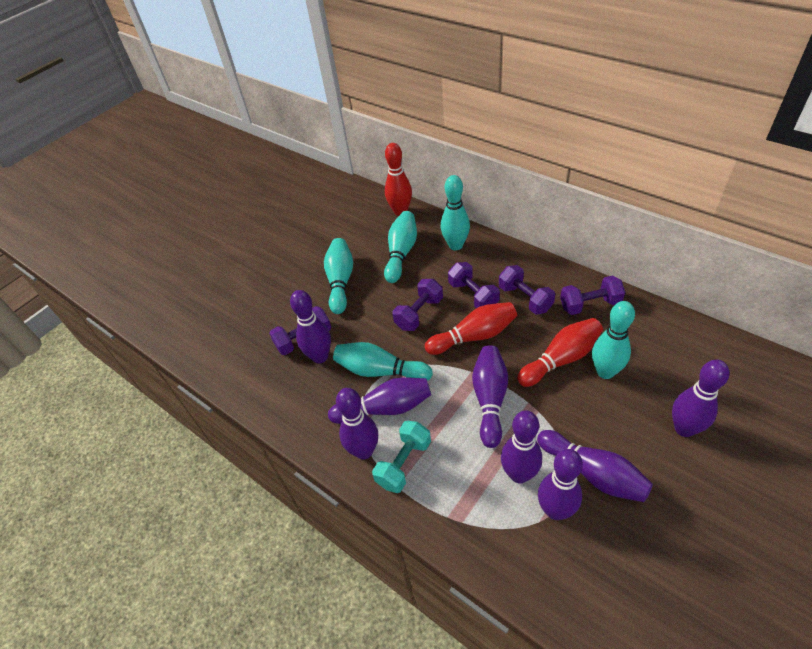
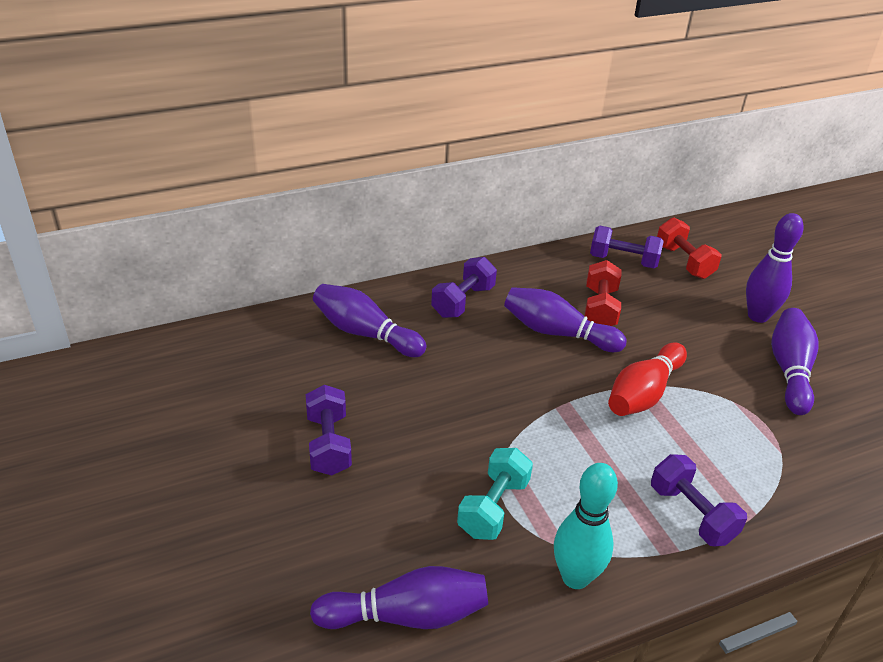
purple bowling pin: 8 -> 5
purple dumbbell: 5 -> 4
red bowling pin: 3 -> 1
red dumbbell: 0 -> 2
turquoise bowling pin: 5 -> 1

